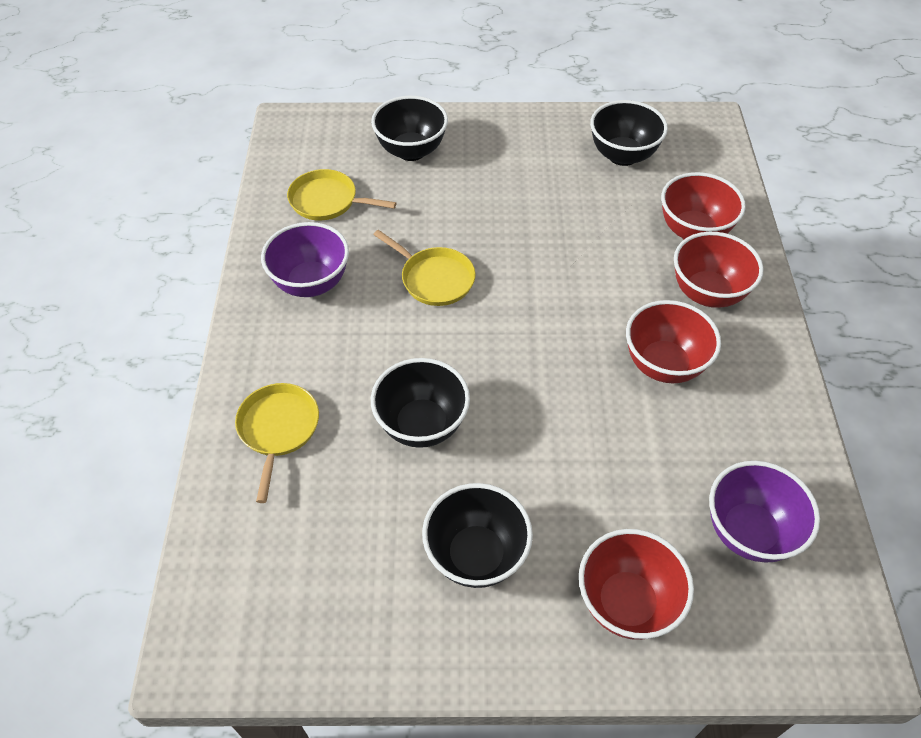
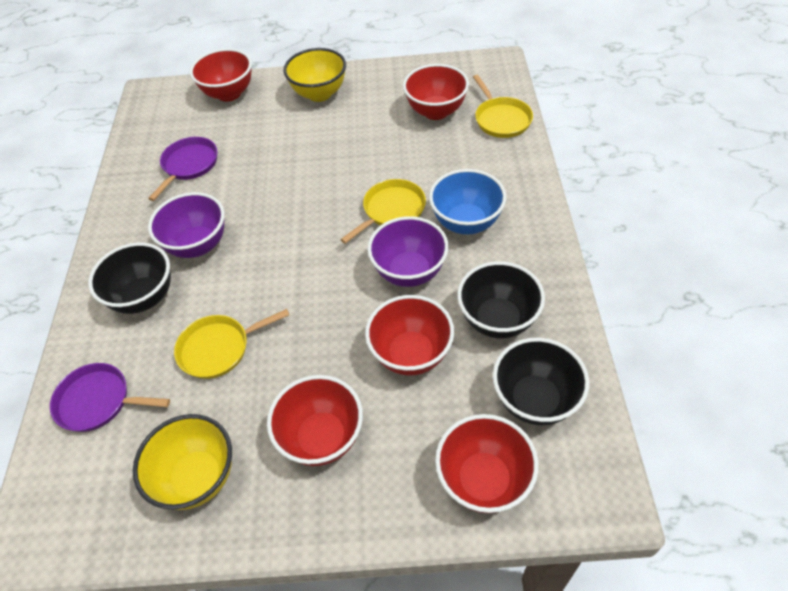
black bowl: 4 -> 3
blue bowl: 0 -> 1
purple pan: 0 -> 2
red bowl: 4 -> 5
yellow bowl: 0 -> 2

